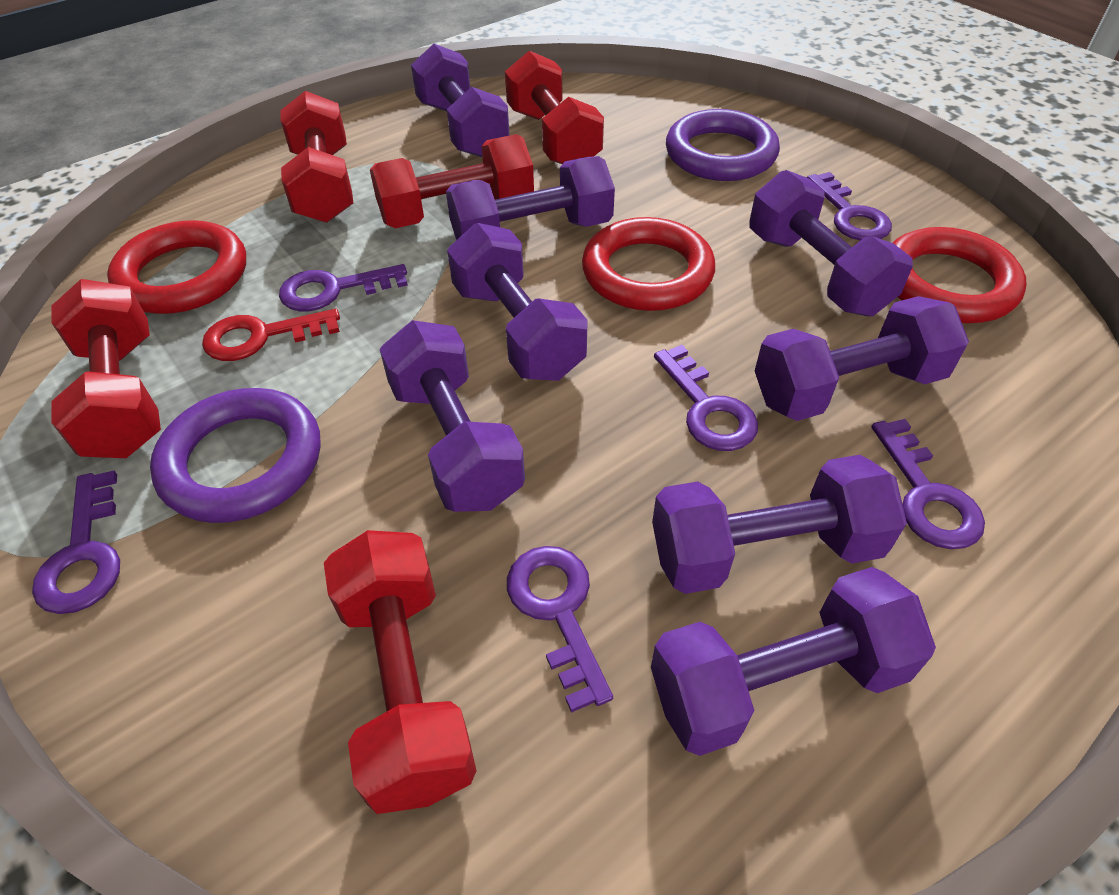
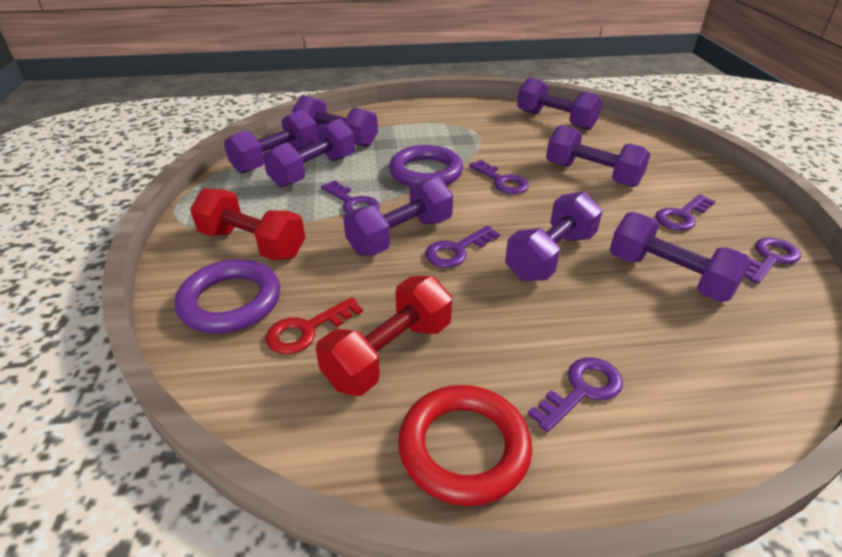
red dumbbell: 5 -> 2
red ring: 3 -> 1

